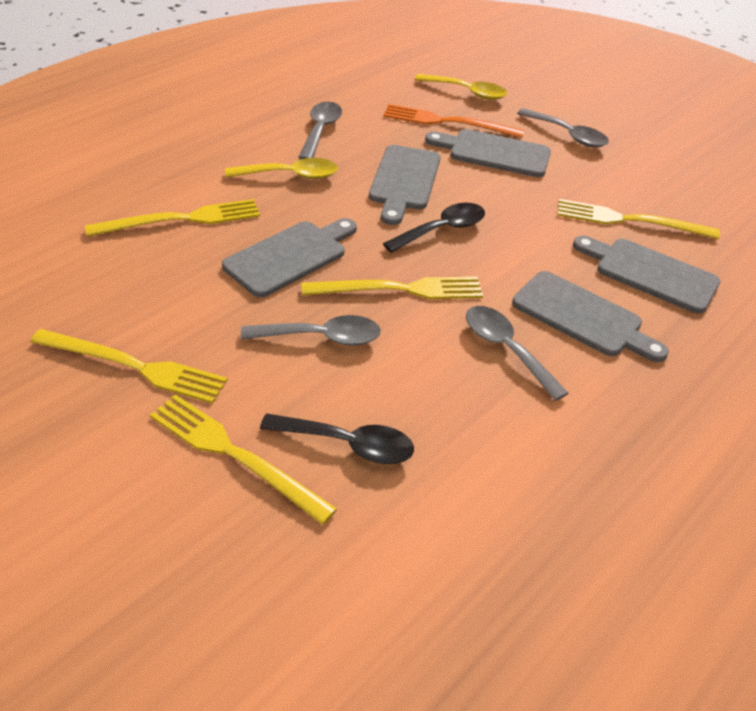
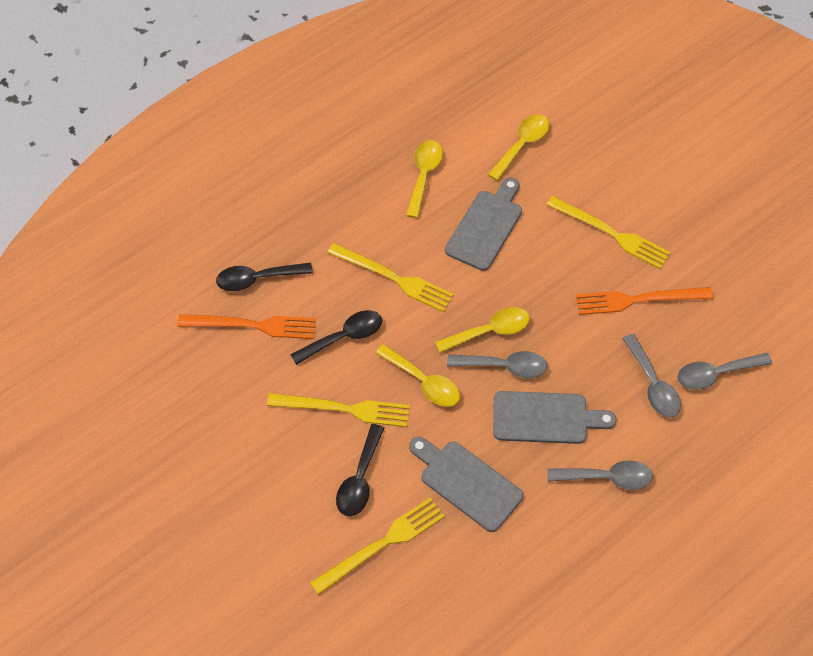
black spoon: 2 -> 3
grey cutting board: 5 -> 3
orange fork: 1 -> 2
yellow fork: 5 -> 4
yellow spoon: 2 -> 4

